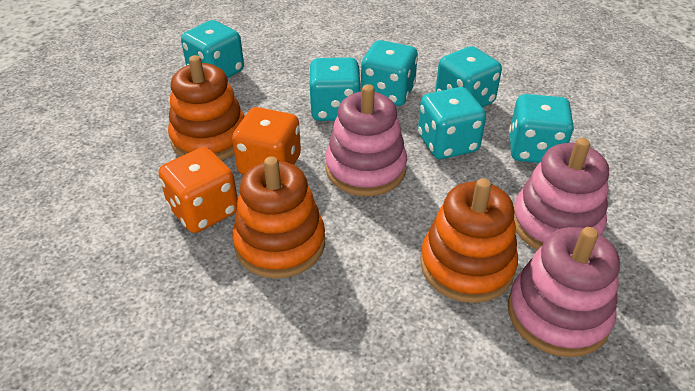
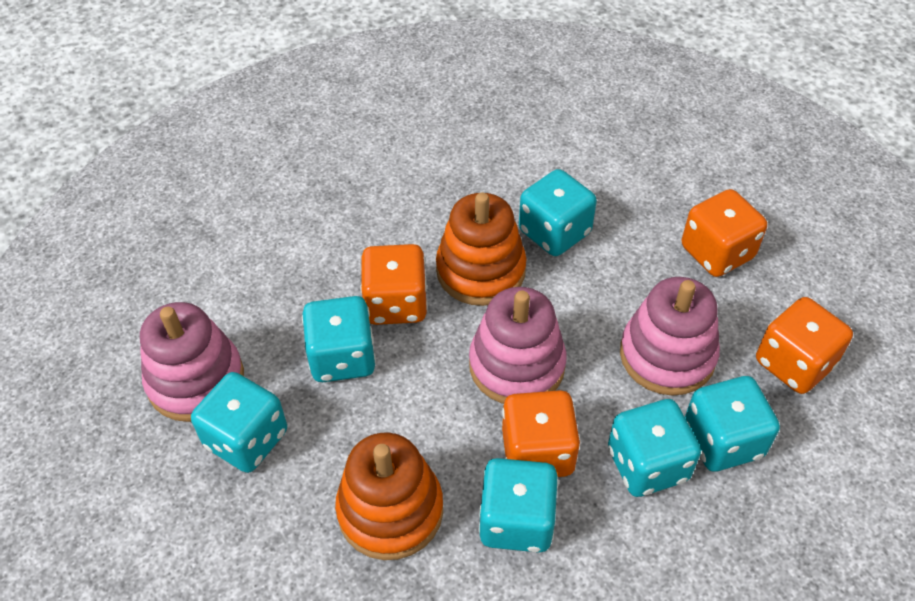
orange dice: 2 -> 4
orange stacking toy: 3 -> 2

